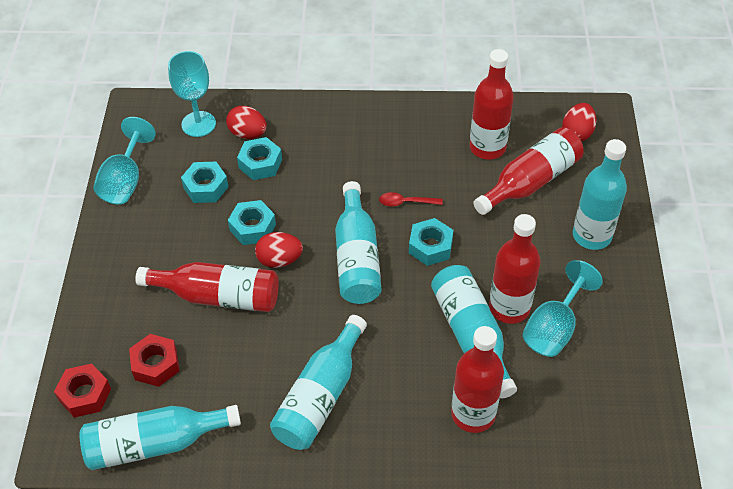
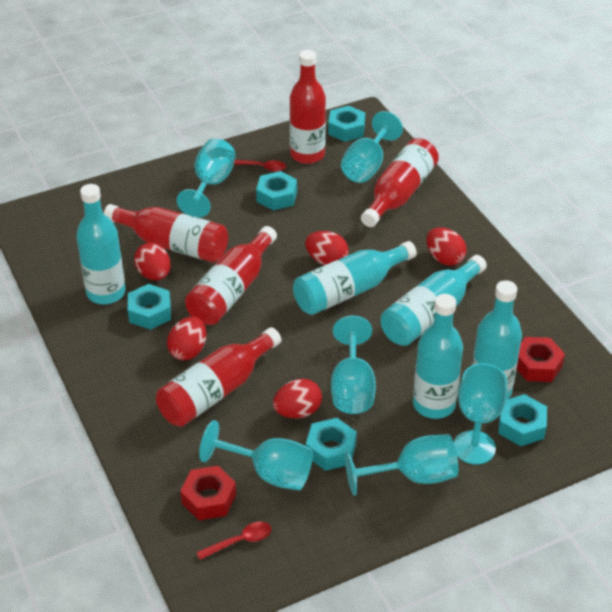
red egg: 3 -> 5
red spoon: 1 -> 2
turquoise goblet: 3 -> 6
turquoise nut: 4 -> 5

